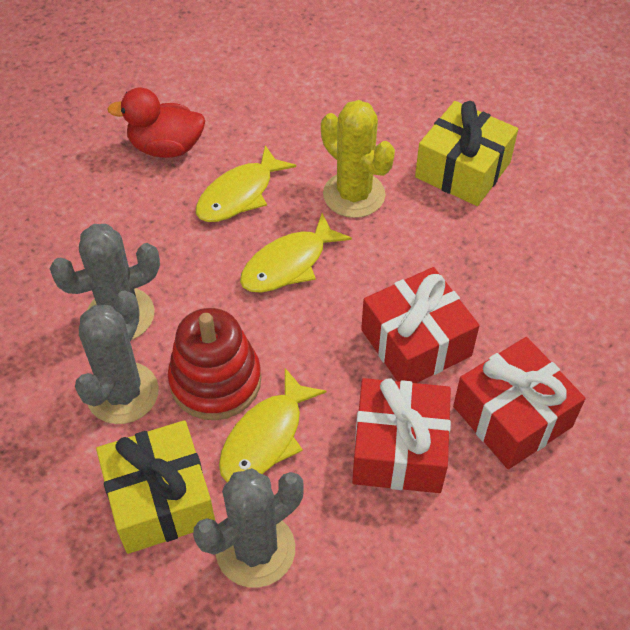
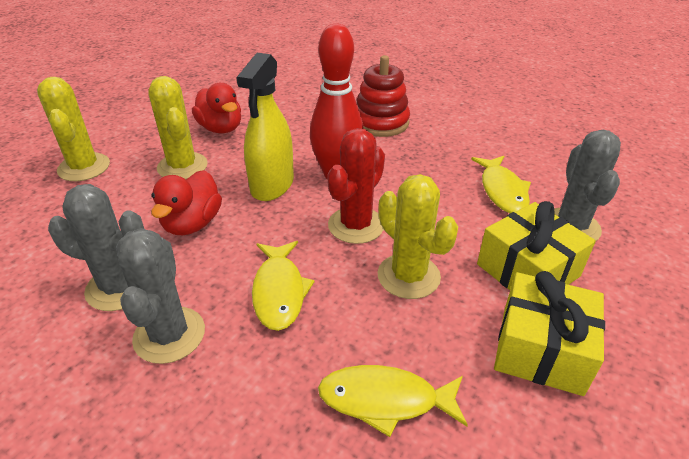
red bowling pin: 0 -> 1
red cactus: 0 -> 1
red duck: 1 -> 2
red gift: 3 -> 0
yellow cactus: 1 -> 3
yellow spray bottle: 0 -> 1

